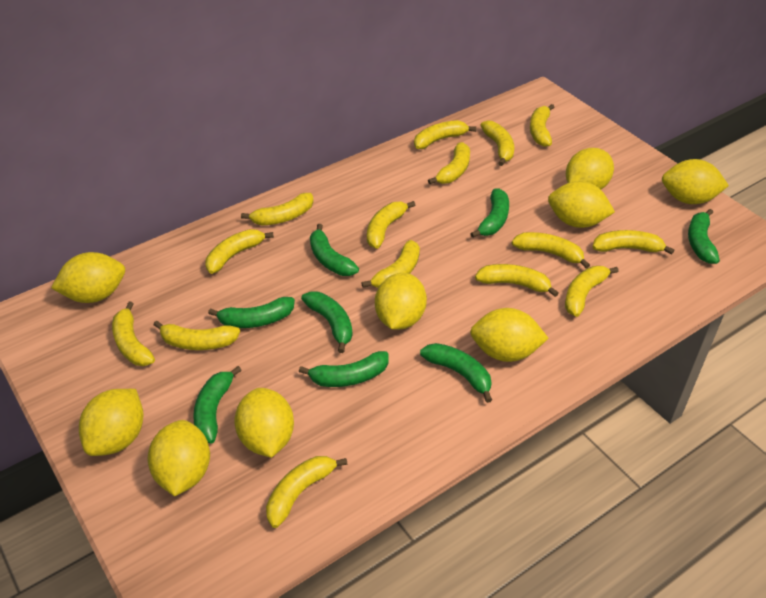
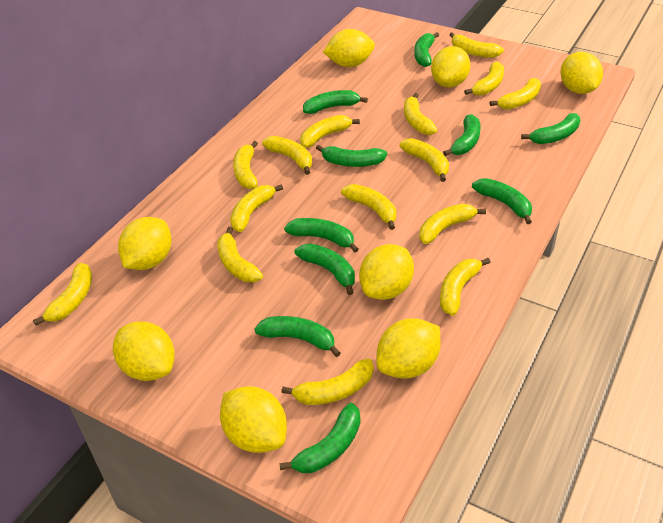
green banana: 8 -> 10
yellow lemon: 9 -> 8

